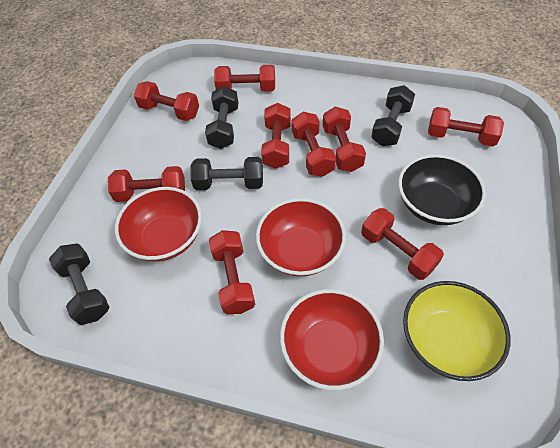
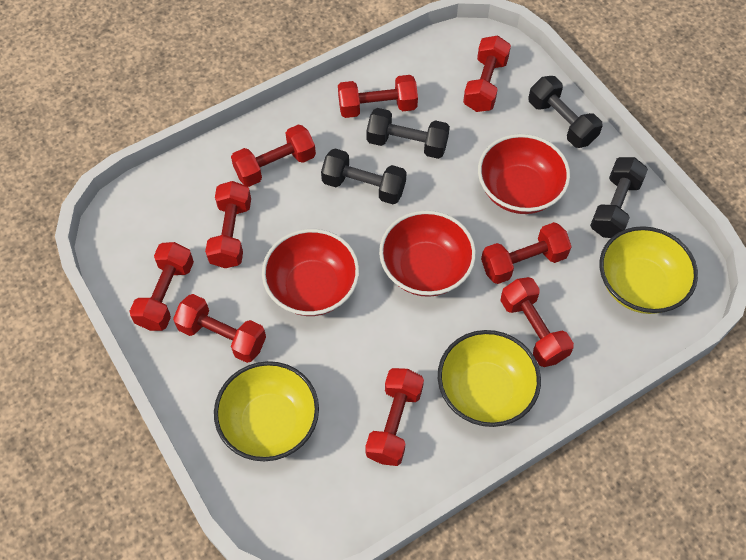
black bowl: 1 -> 0
yellow bowl: 1 -> 3

